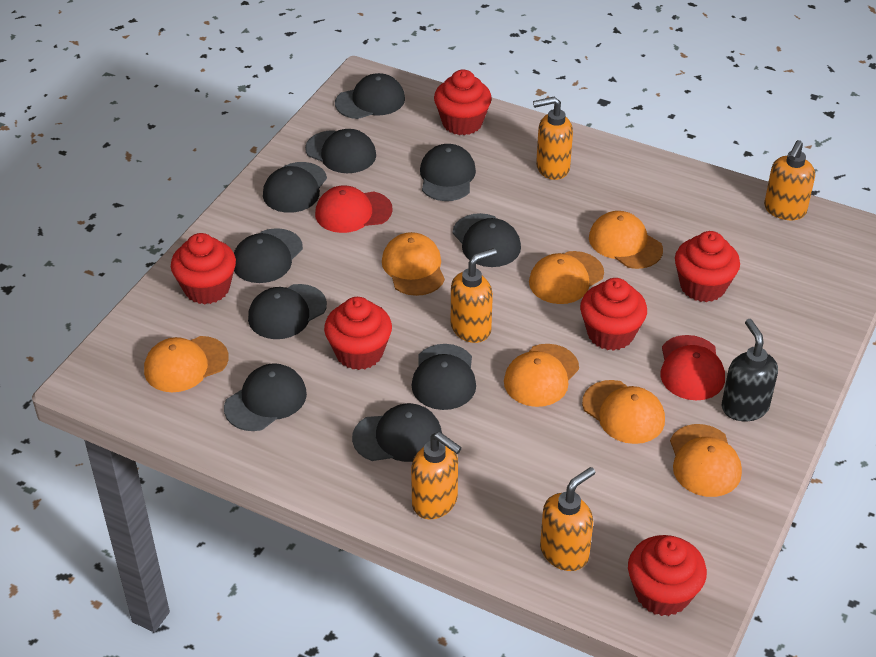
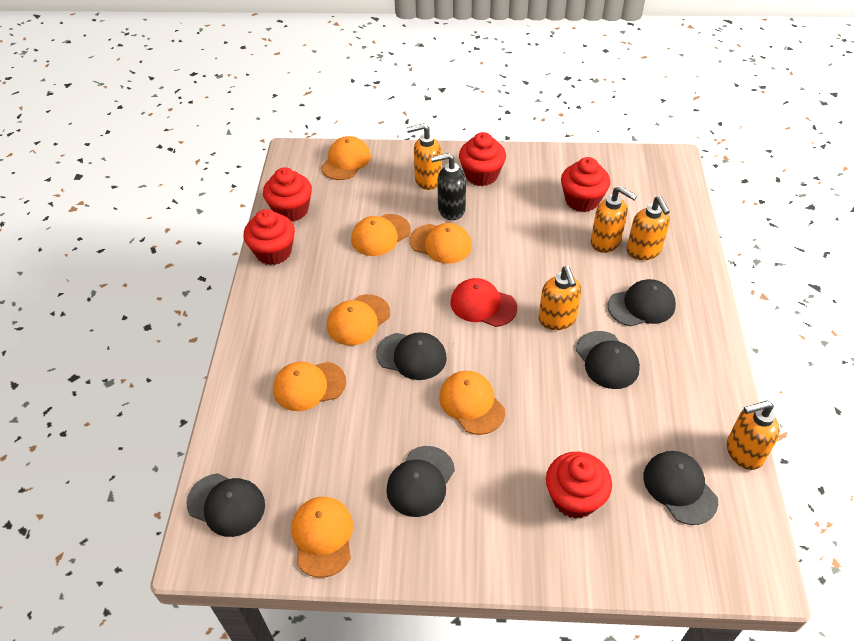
black cap: 10 -> 6
red cap: 2 -> 1
red cupcake: 6 -> 5

